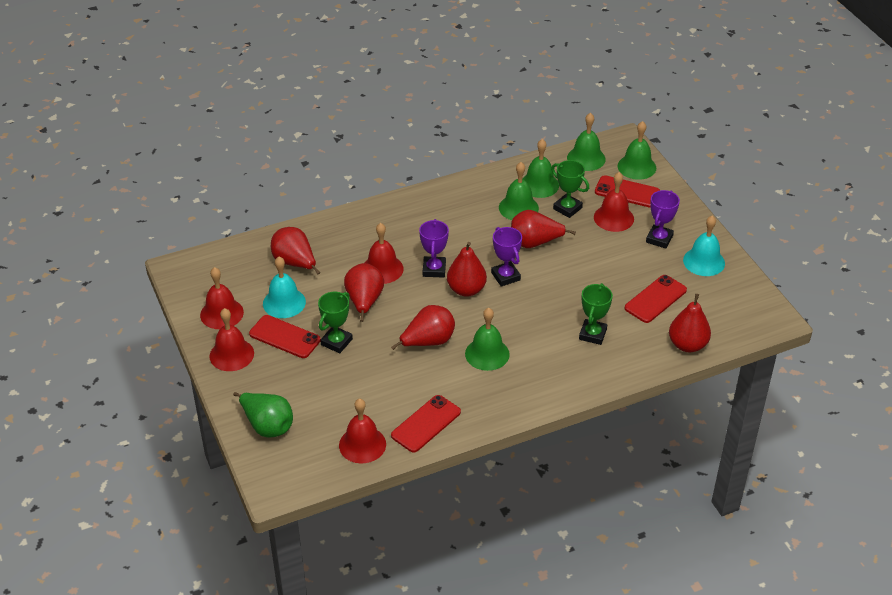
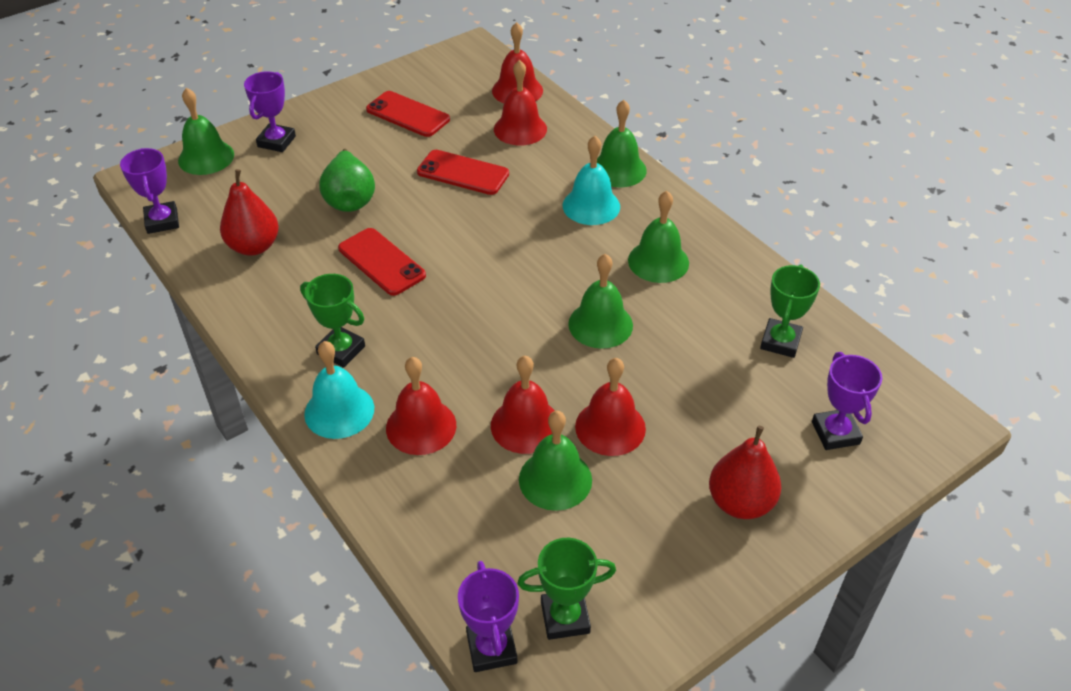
purple trophy: 3 -> 4
red pear: 6 -> 2
red phone: 4 -> 3

